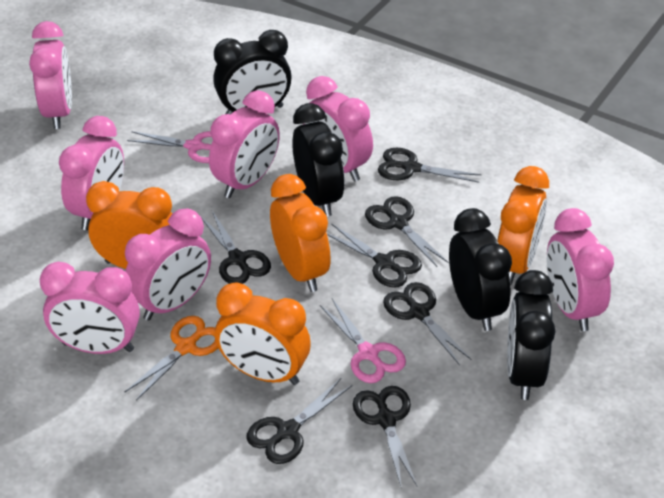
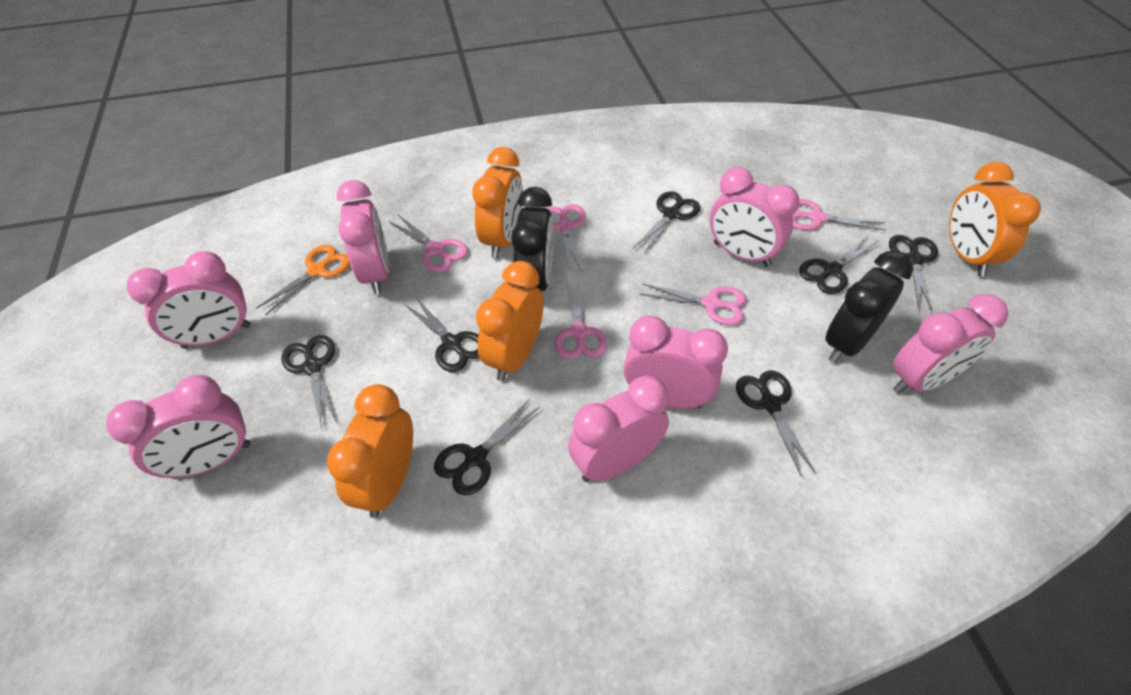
black clock: 4 -> 2
pink scissors: 2 -> 5

